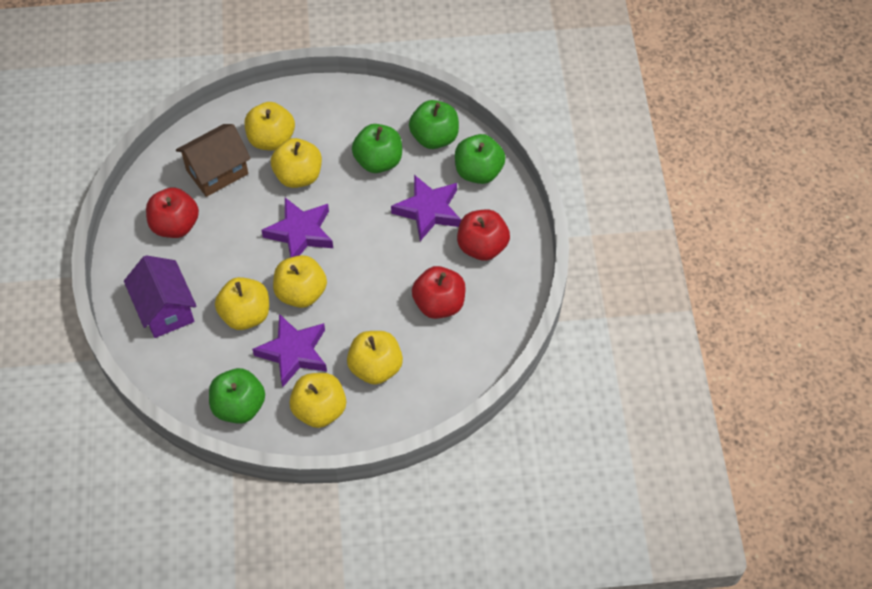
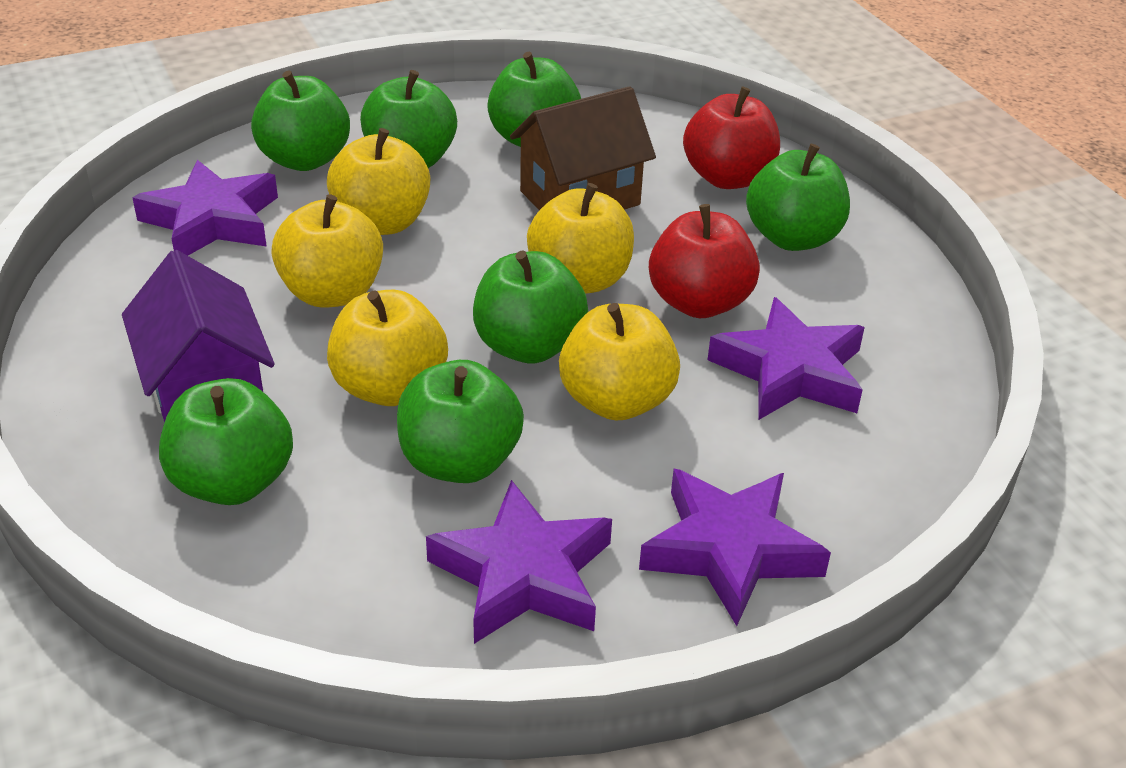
green apple: 4 -> 7
purple star: 3 -> 4
red apple: 3 -> 2
yellow apple: 6 -> 5

